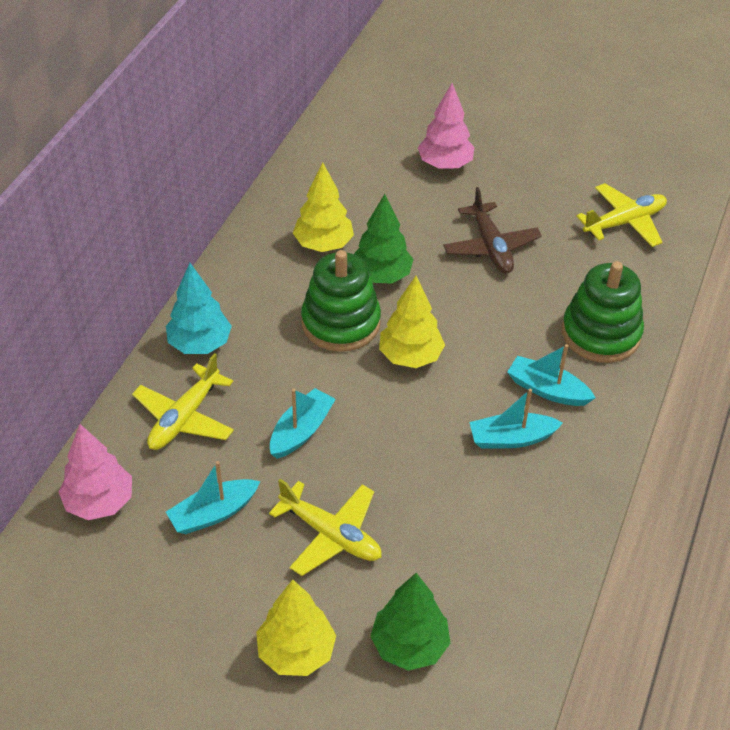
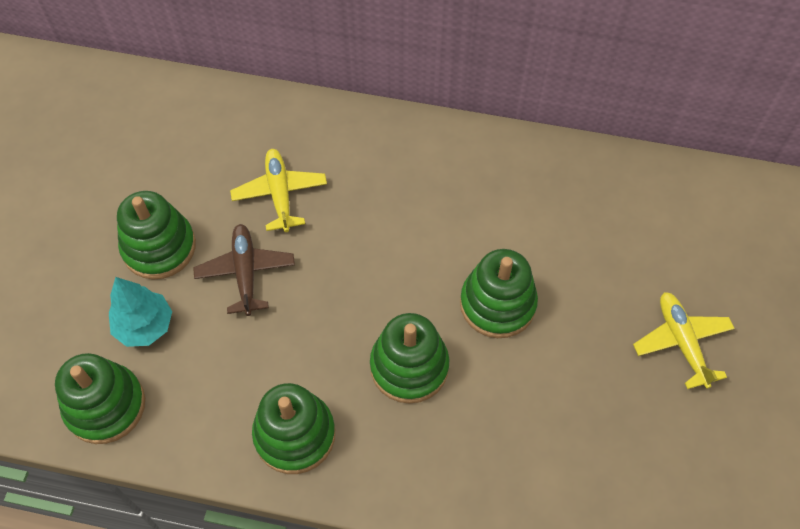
green stacking toy: 2 -> 5
green tree: 2 -> 0
pink tree: 2 -> 0
turquoise boat: 4 -> 0
yellow plane: 3 -> 2
yellow tree: 3 -> 0

